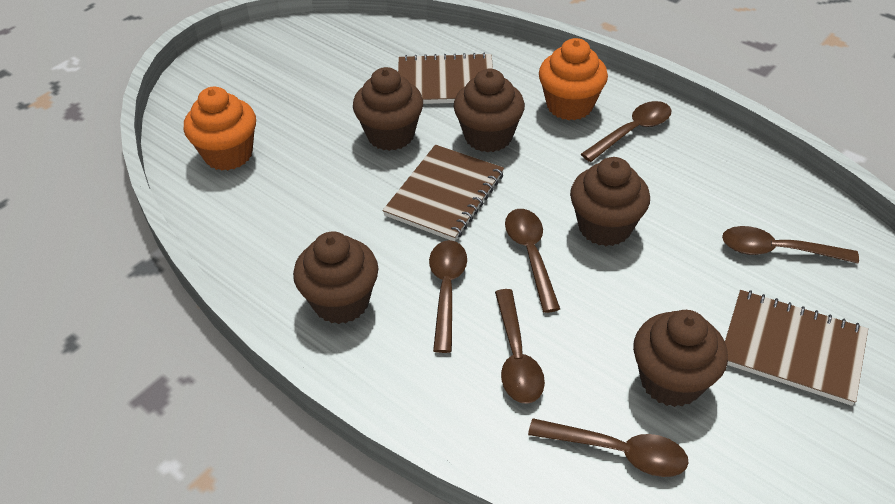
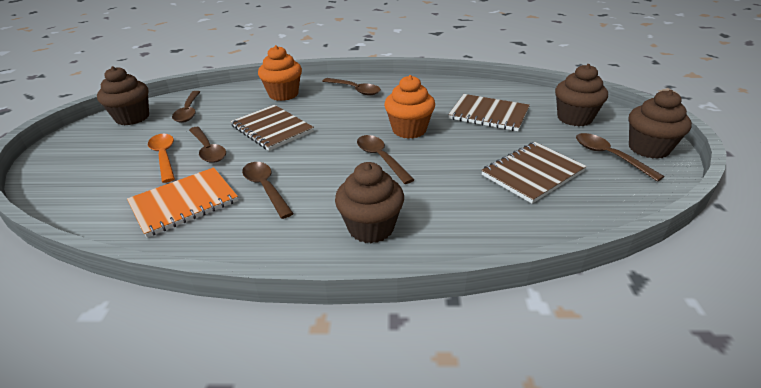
brown cupcake: 5 -> 4
orange notebook: 0 -> 1
orange spoon: 0 -> 1

